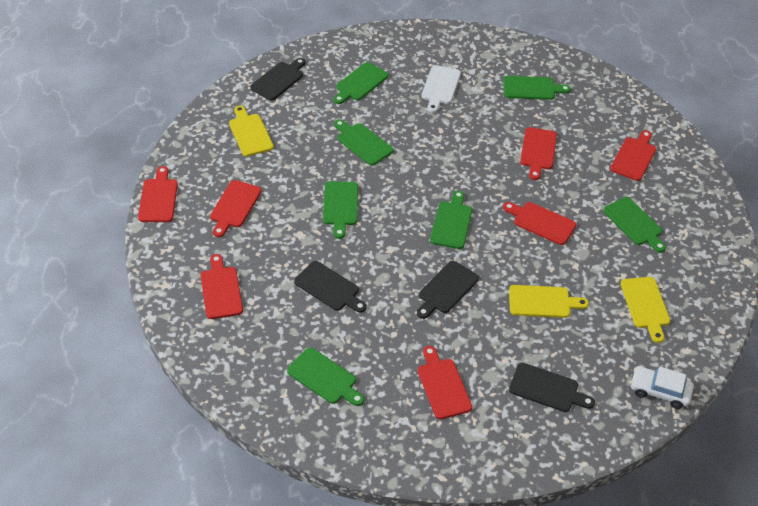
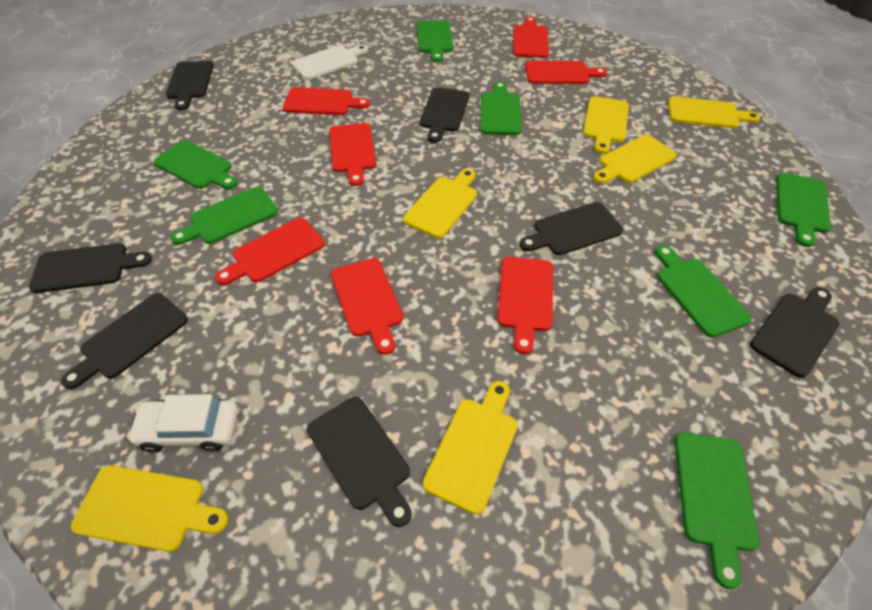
black cutting board: 4 -> 7
yellow cutting board: 3 -> 6

